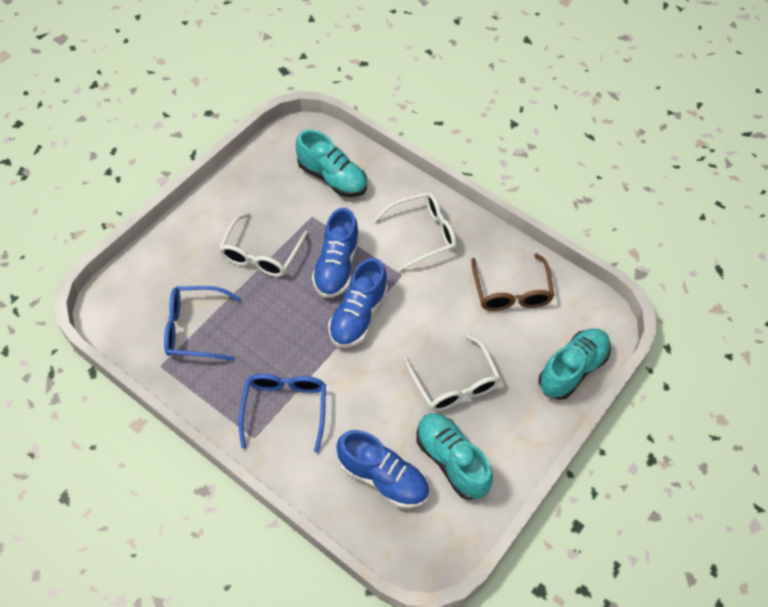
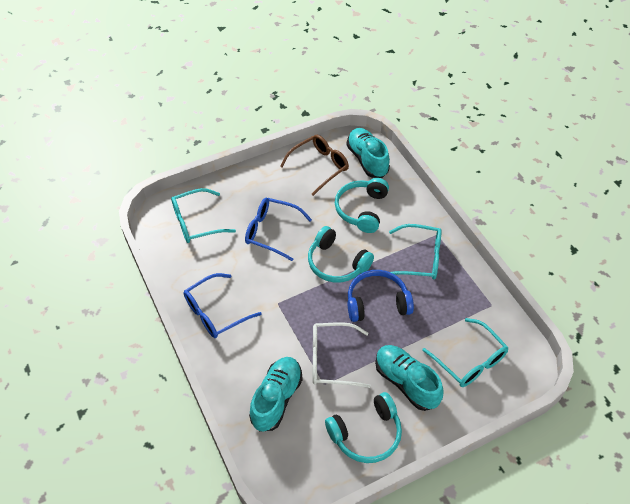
blue headphones: 0 -> 1
blue shoe: 3 -> 0
turquoise glasses: 0 -> 3
turquoise headphones: 0 -> 3
white glasses: 3 -> 1

